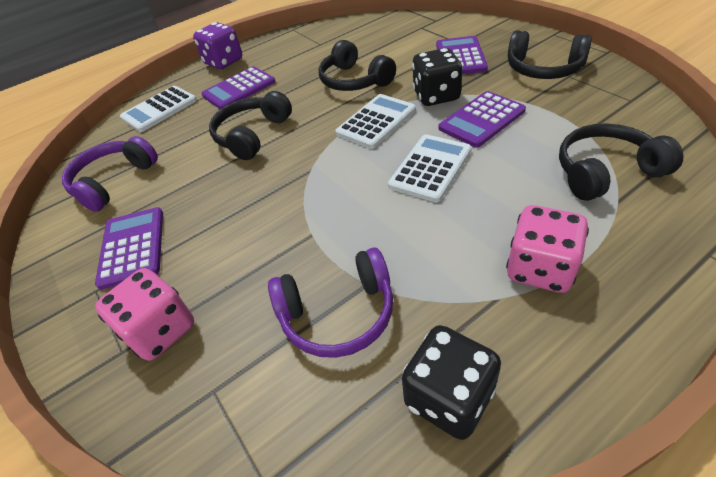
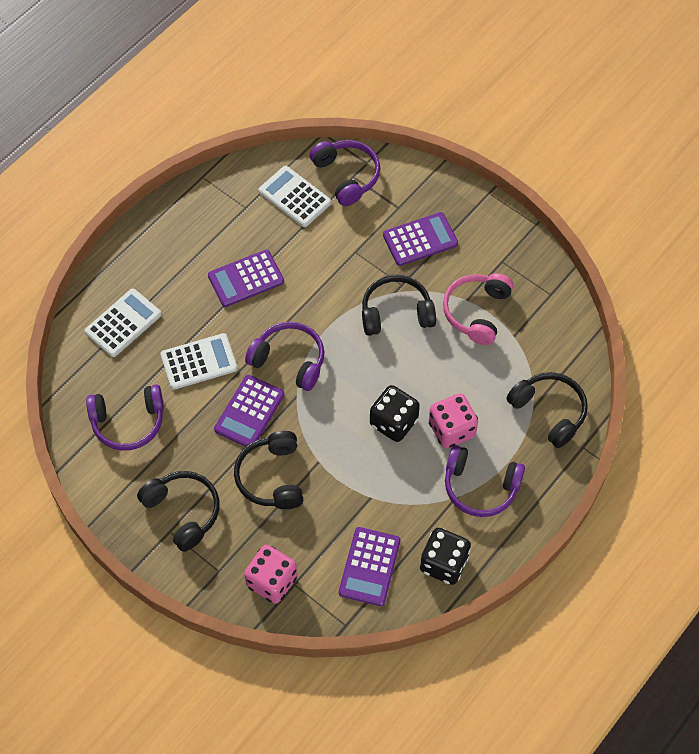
pink headphones: 0 -> 1
purple dice: 1 -> 0
purple headphones: 2 -> 4

